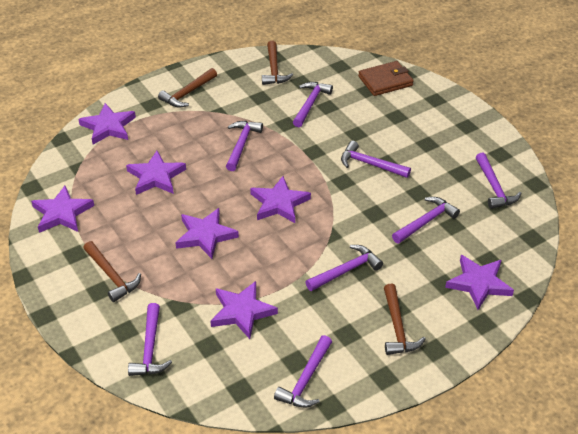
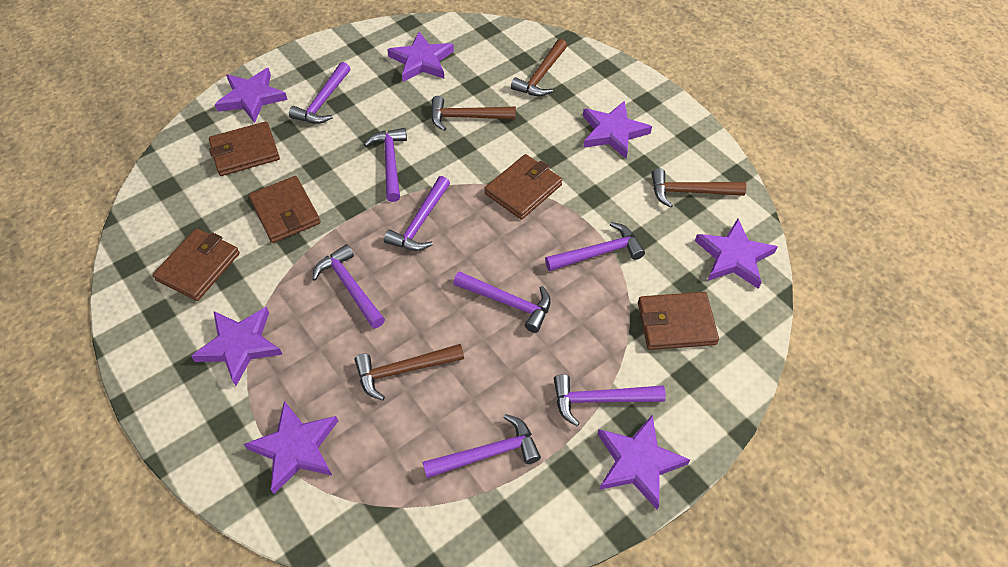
brown wallet: 1 -> 5

